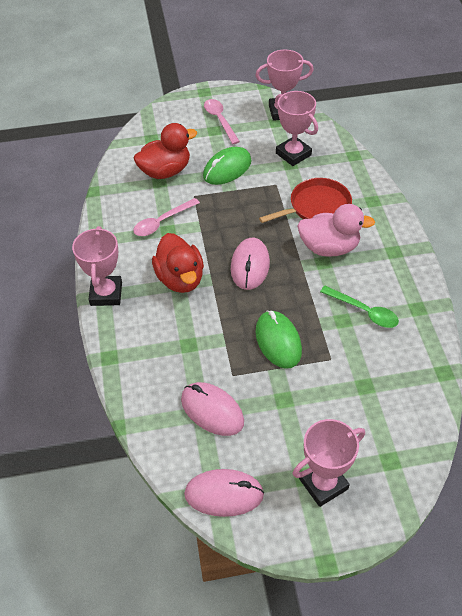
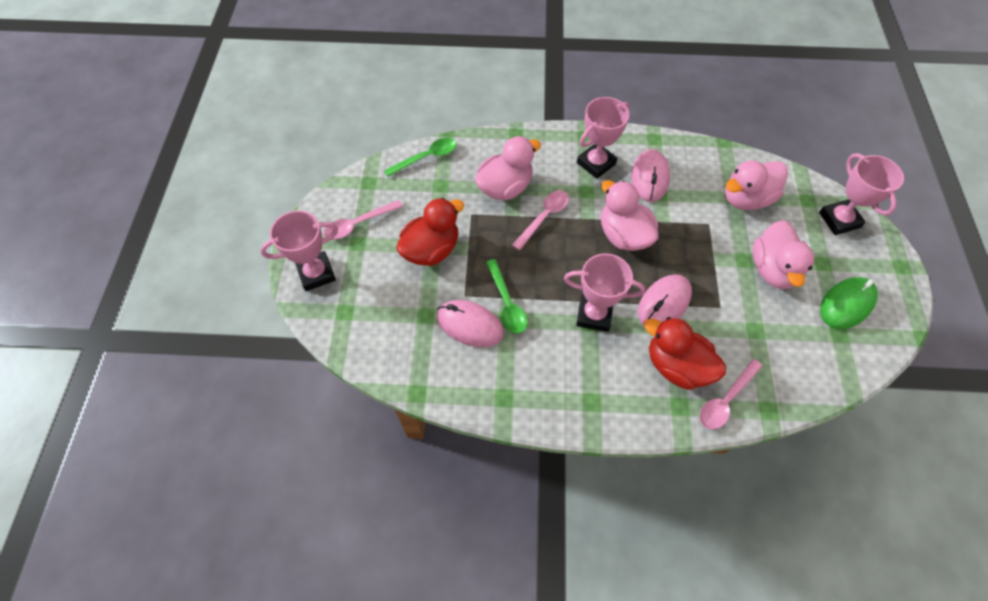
green mouse: 2 -> 1
green spoon: 1 -> 2
pink duck: 1 -> 4
pink spoon: 2 -> 3
red pan: 1 -> 0

